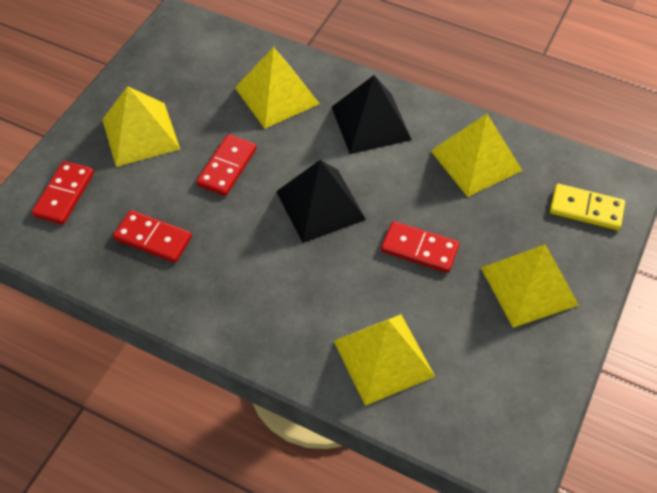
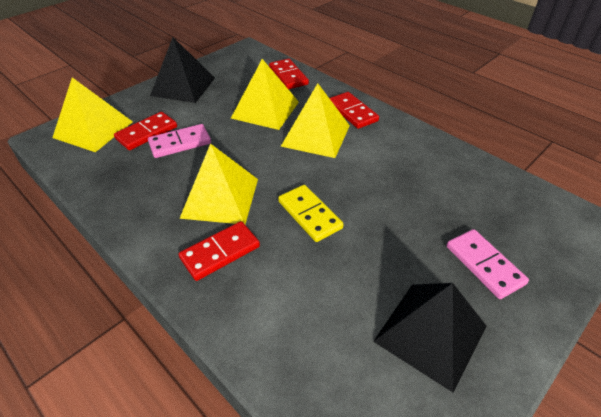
pink domino: 0 -> 2
yellow pyramid: 5 -> 4

